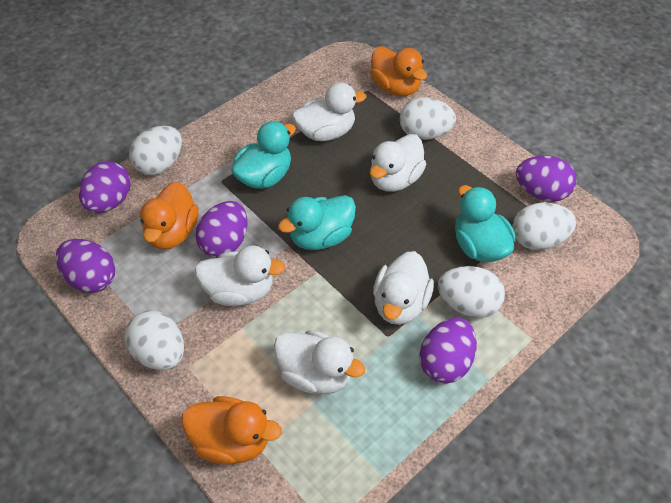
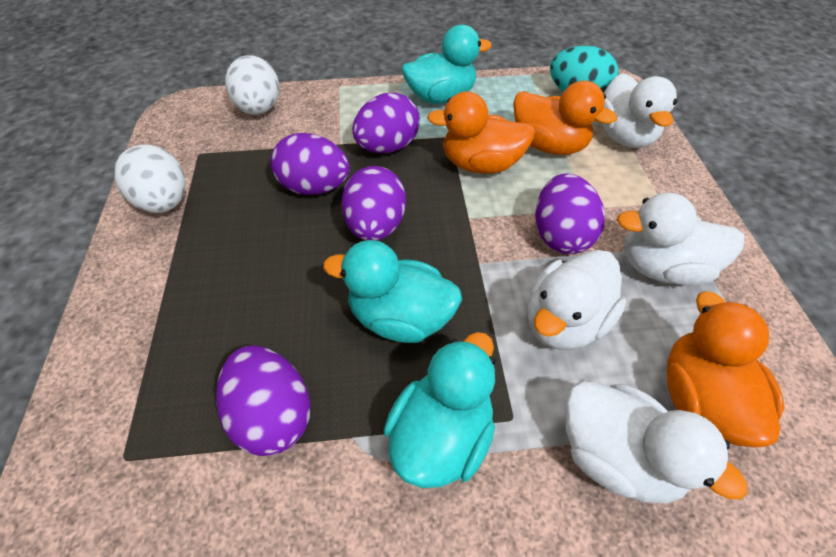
turquoise egg: 0 -> 1
white duck: 5 -> 4
white egg: 5 -> 2

